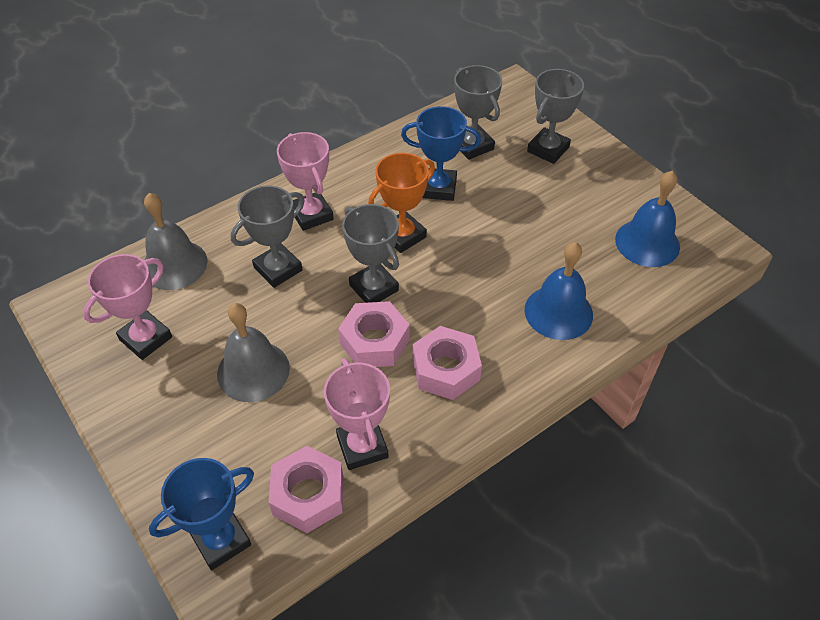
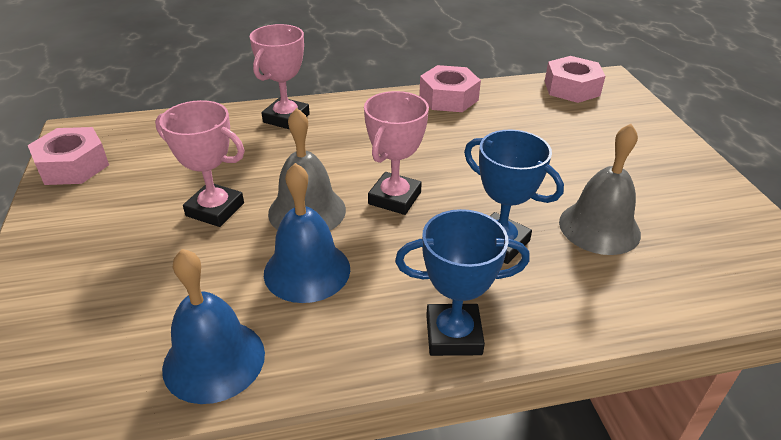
grey trophy: 4 -> 0
orange trophy: 1 -> 0

